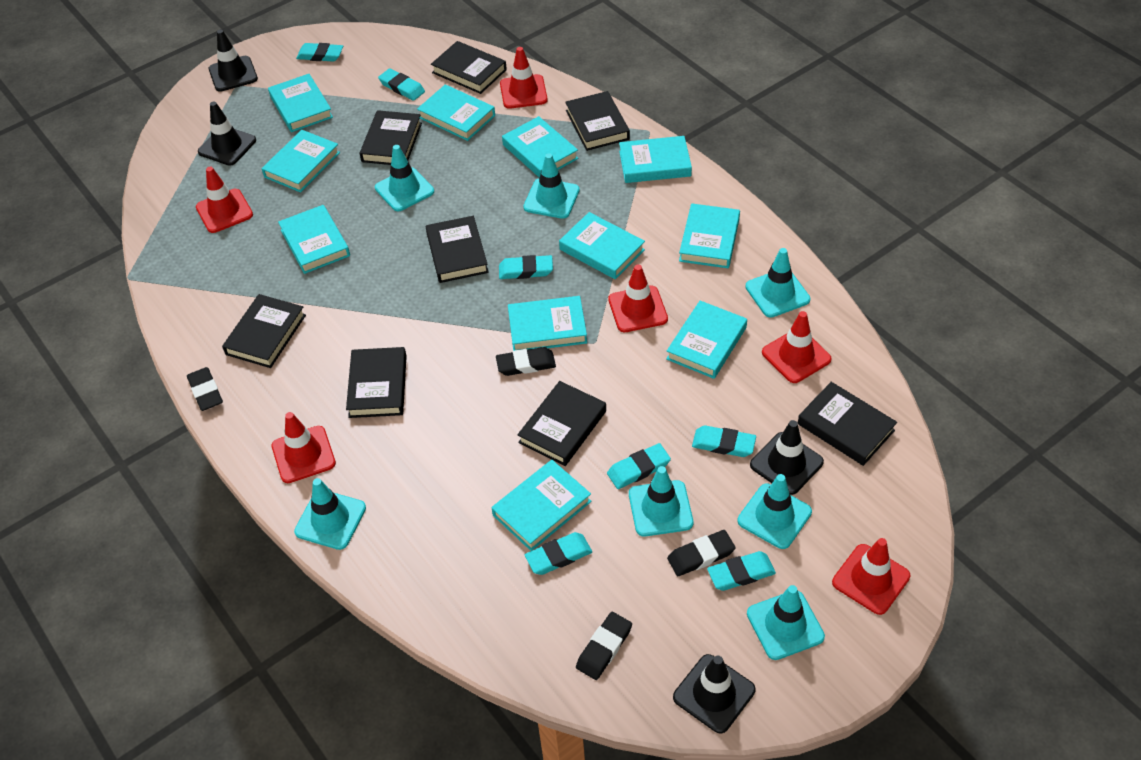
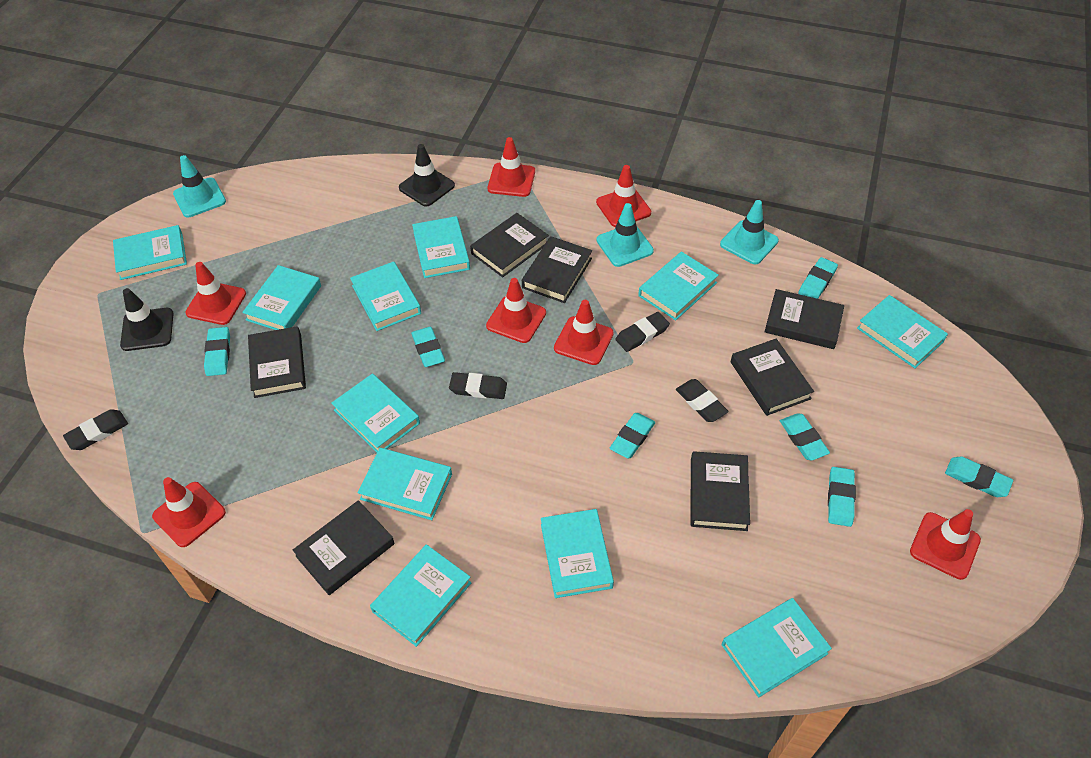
black book: 8 -> 7
black traffic cone: 4 -> 2
red traffic cone: 6 -> 7
turquoise traffic cone: 7 -> 3

